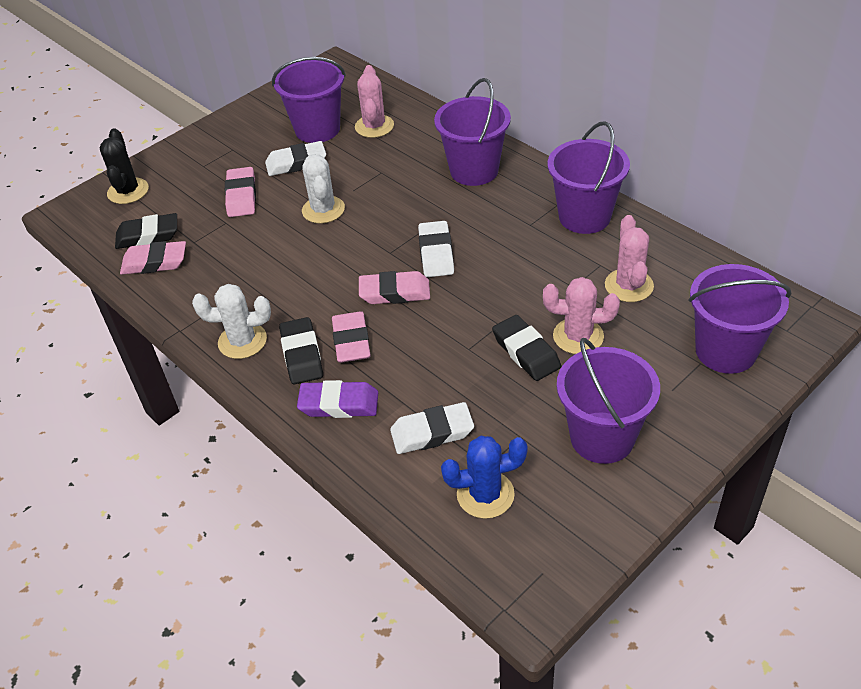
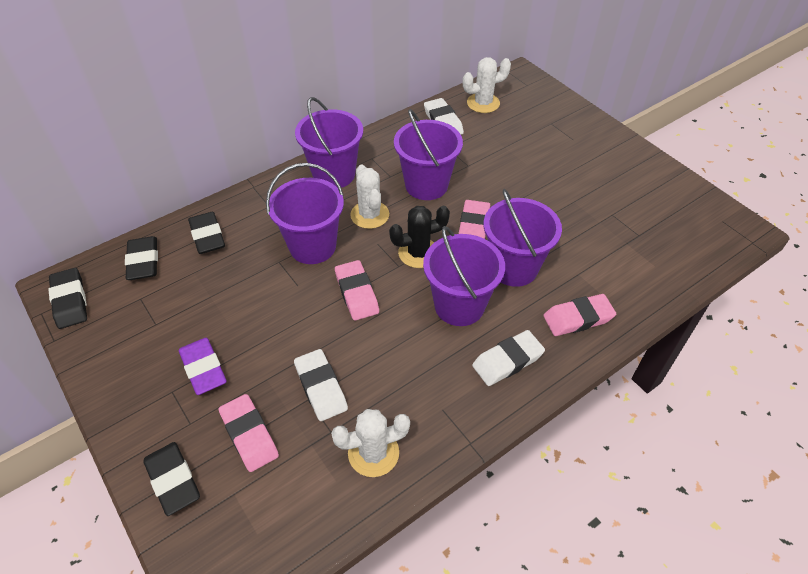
black eraser: 3 -> 4
blue cactus: 1 -> 0
pink cactus: 3 -> 0
white cactus: 2 -> 3

